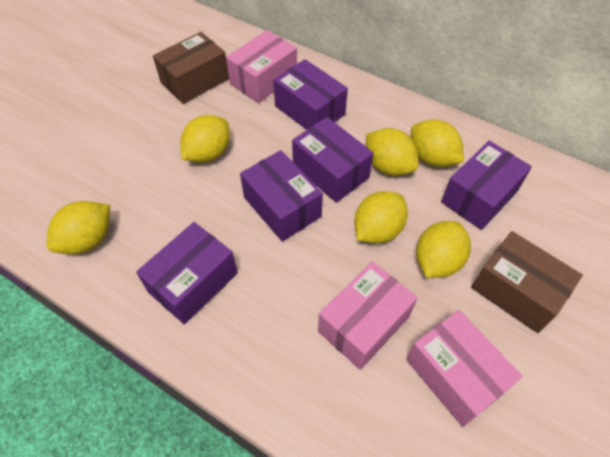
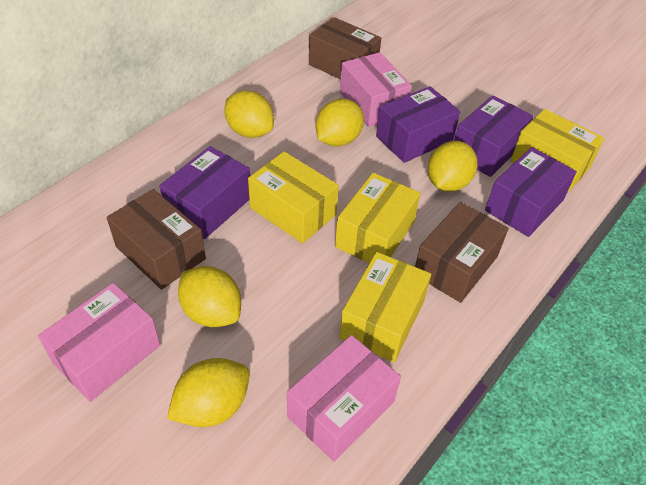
brown box: 2 -> 3
purple box: 5 -> 4
yellow box: 0 -> 4
yellow lemon: 6 -> 5

